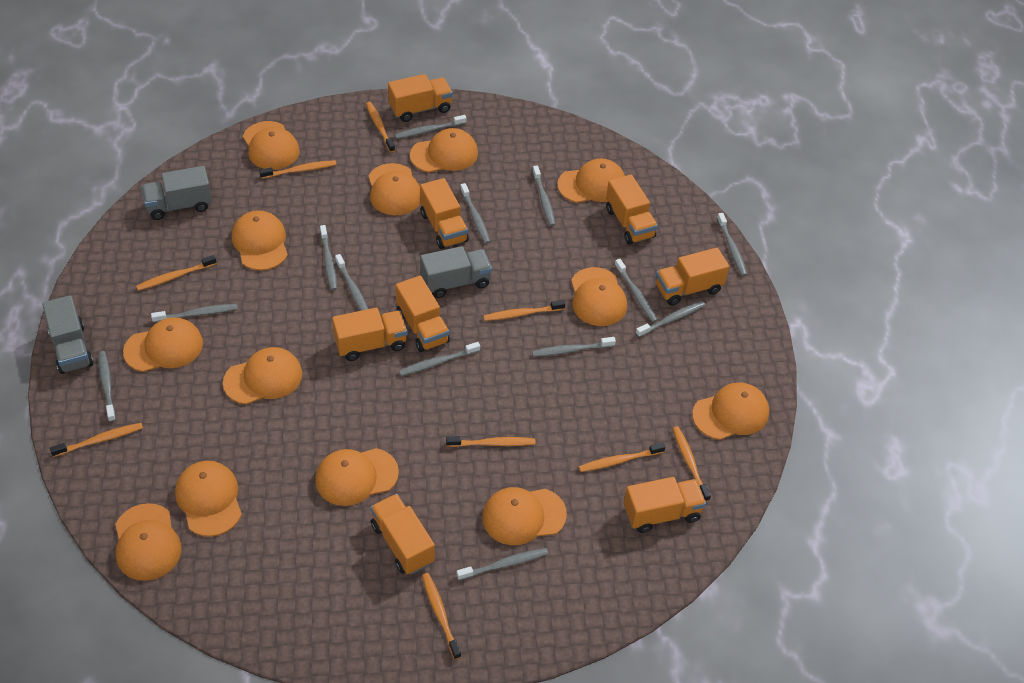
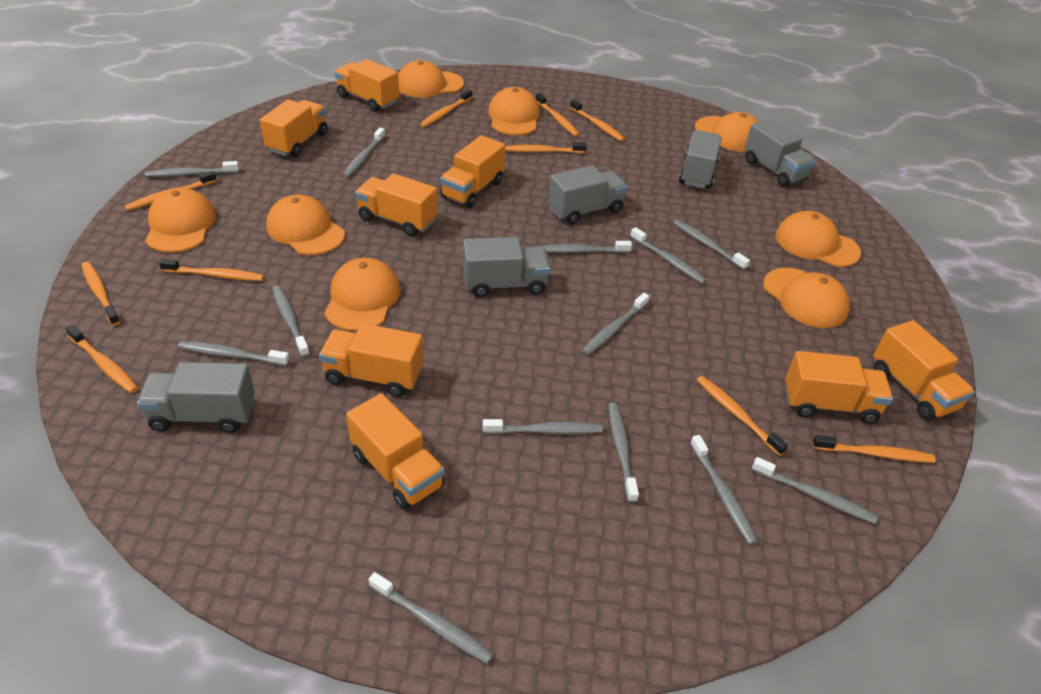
grey truck: 3 -> 5
orange cap: 13 -> 8
orange toothbrush: 9 -> 10

